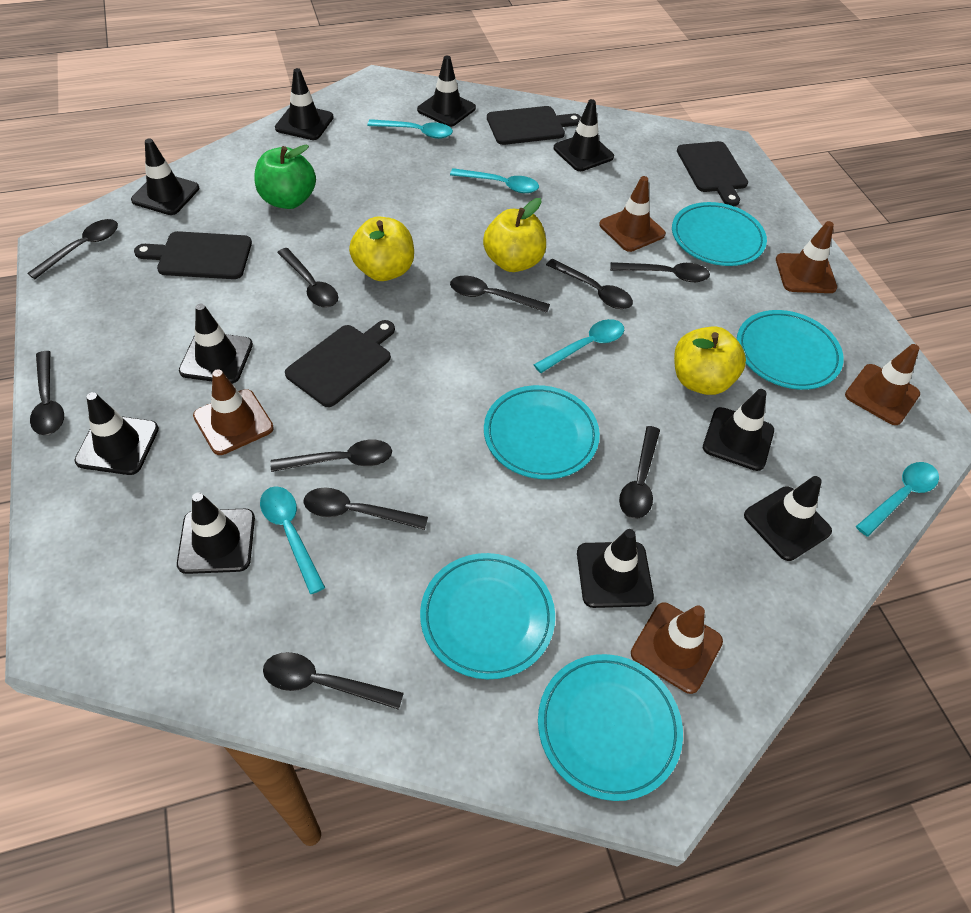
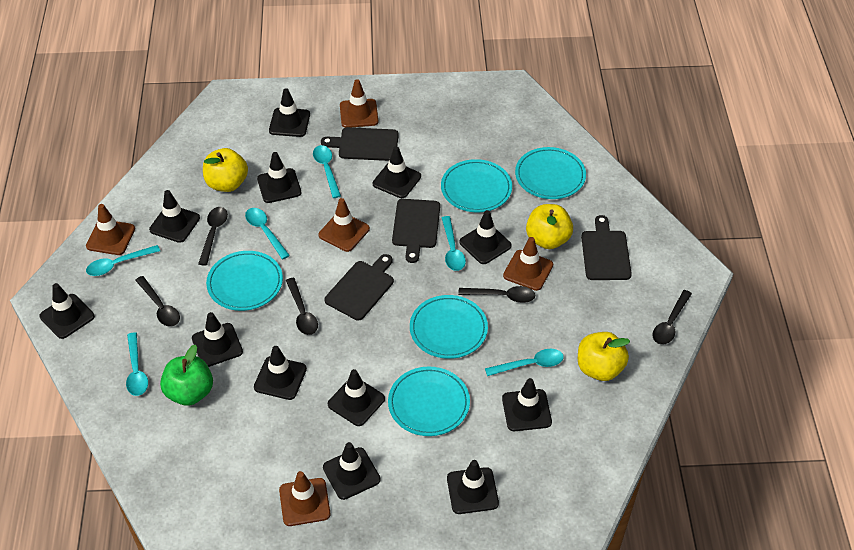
black spoon: 10 -> 5
black traffic cone: 10 -> 12
turquoise spoon: 5 -> 6

